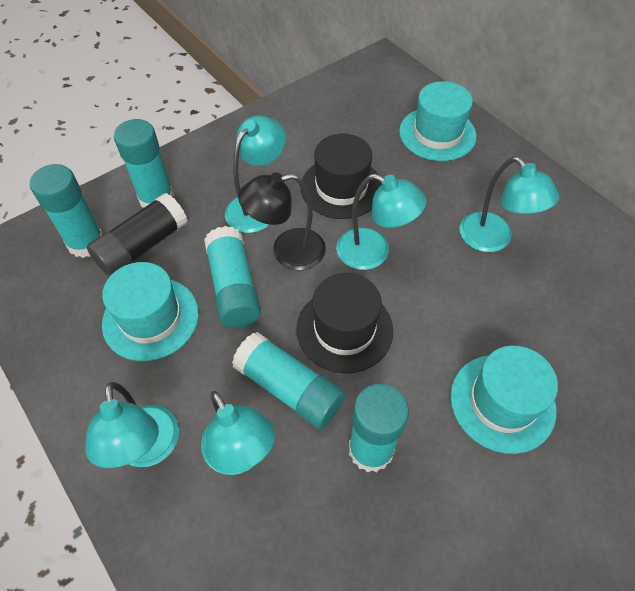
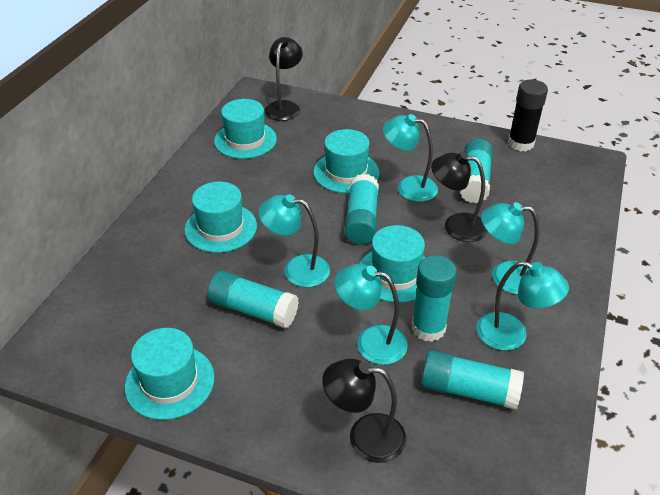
black hat: 2 -> 0
black lamp: 1 -> 3
turquoise hat: 3 -> 5

